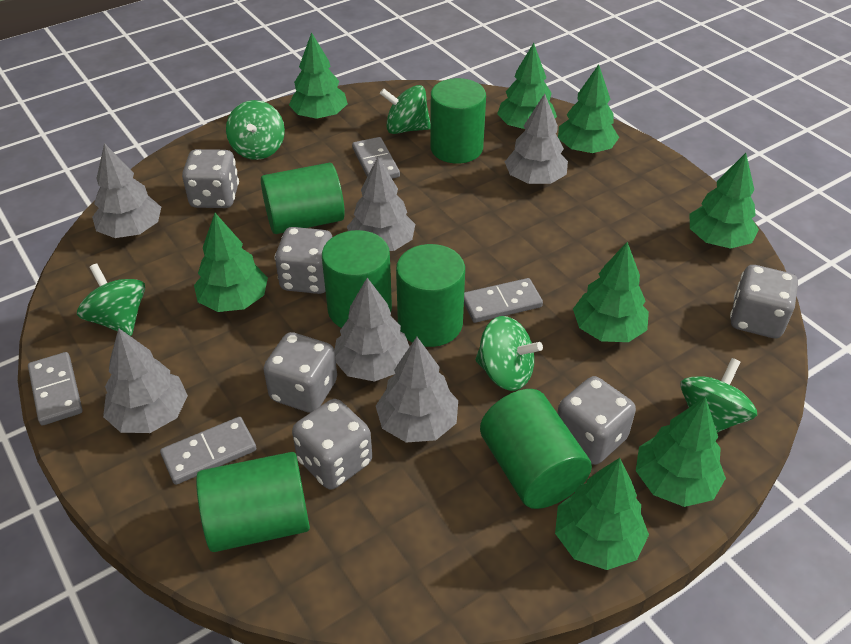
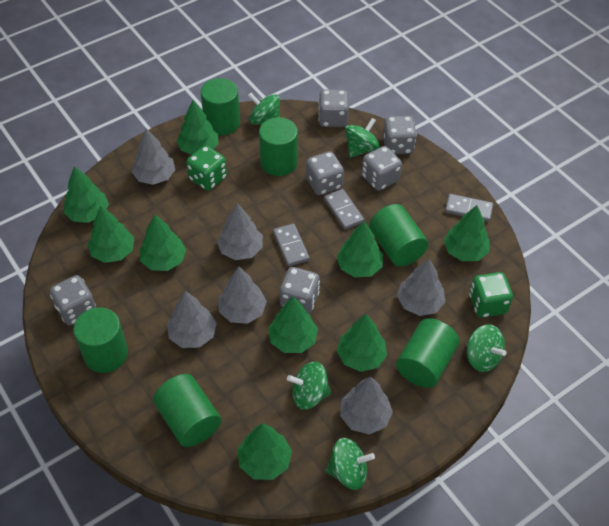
green dice: 0 -> 2
green tree: 8 -> 9
grey domino: 4 -> 3

